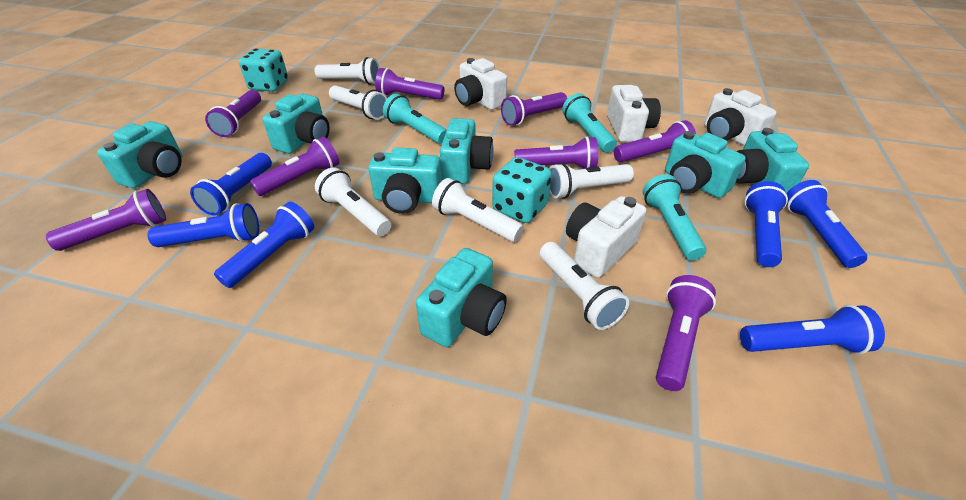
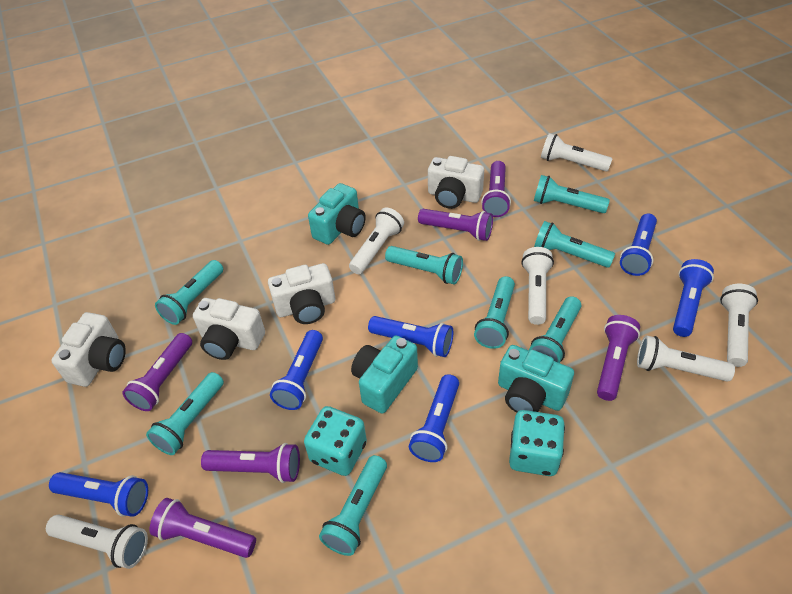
purple flashlight: 8 -> 6
turquoise camera: 7 -> 3
turquoise flashlight: 3 -> 8

